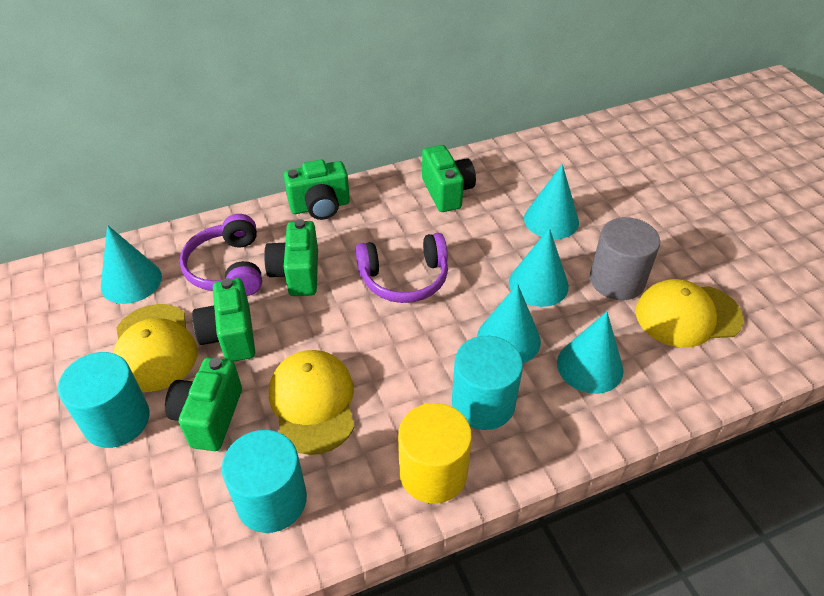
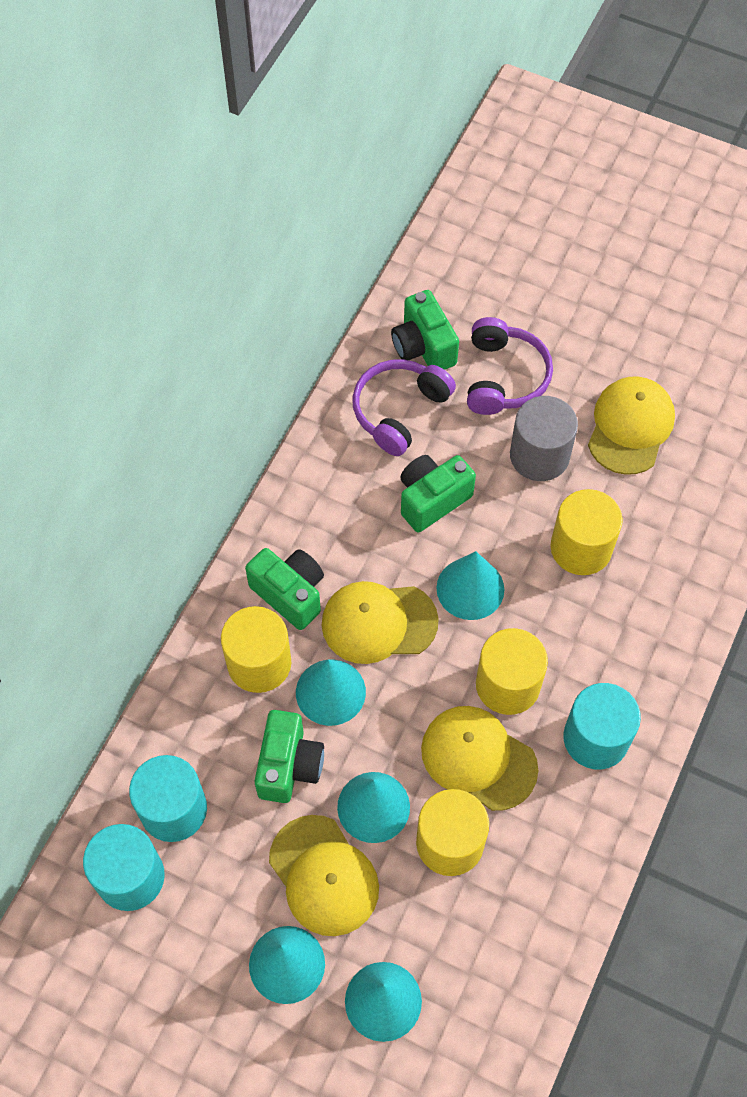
green camera: 5 -> 4
yellow cap: 3 -> 4
yellow cylinder: 1 -> 4

